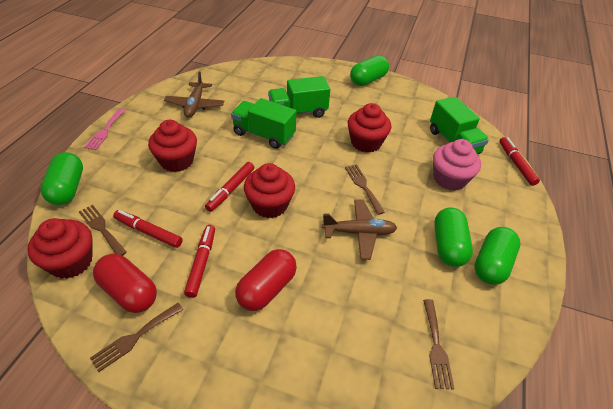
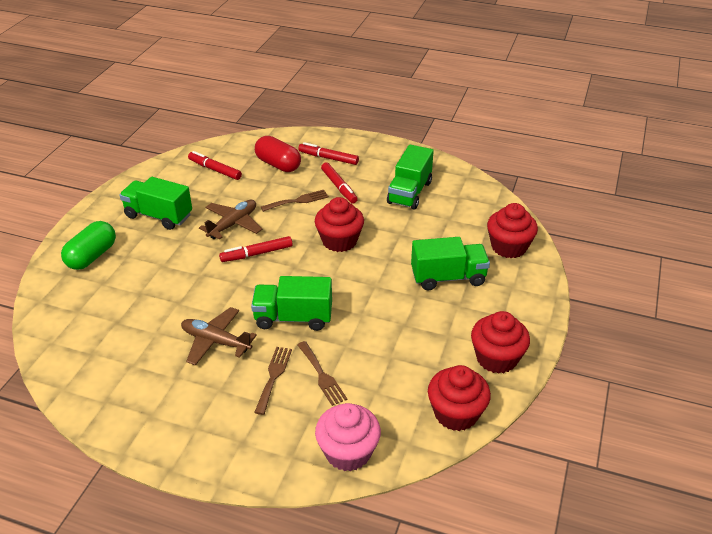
brown fork: 4 -> 3
green capsule: 4 -> 1
green truck: 3 -> 4
pink fork: 1 -> 0
red capsule: 2 -> 1

